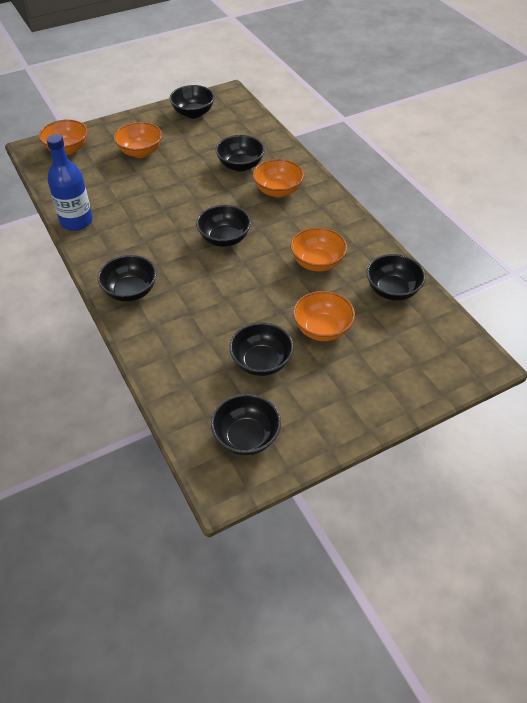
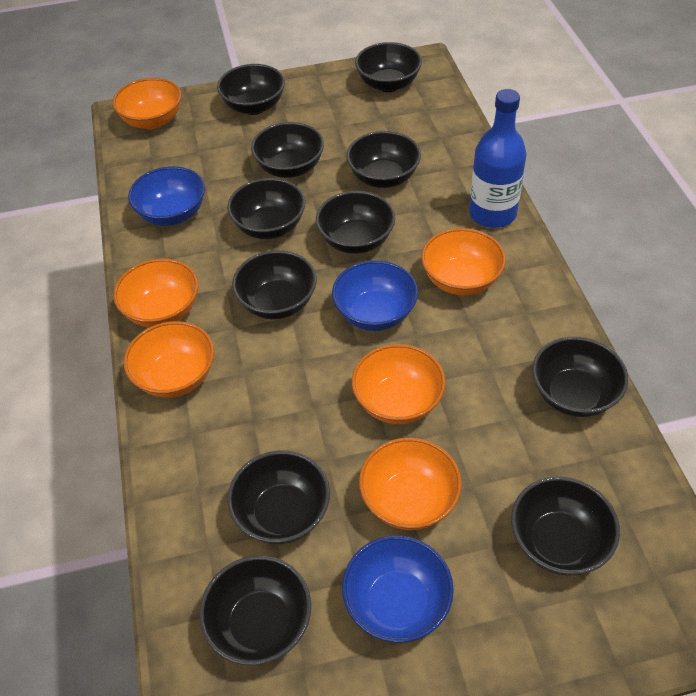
black bowl: 7 -> 11
blue bowl: 0 -> 3
orange bowl: 5 -> 6

